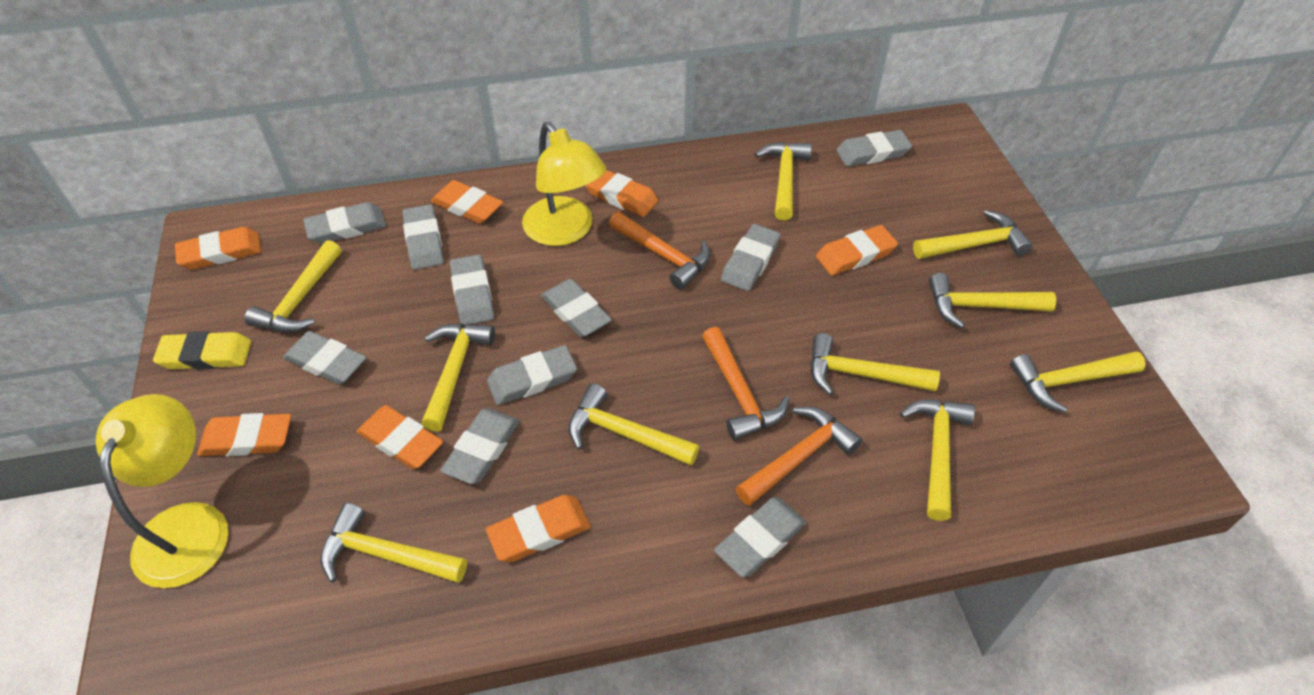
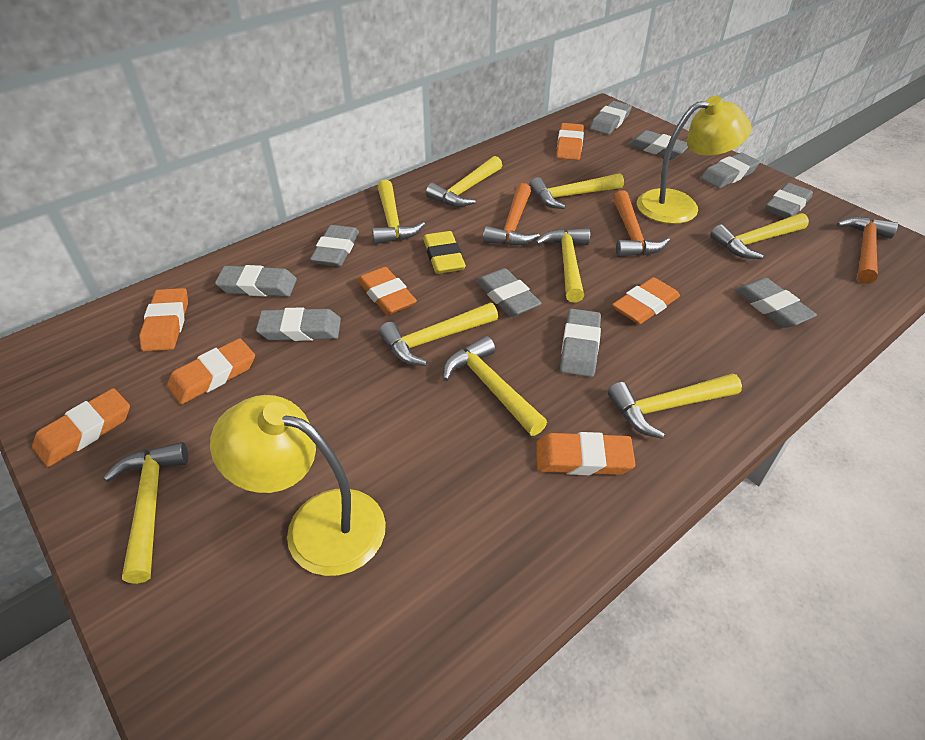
yellow hammer: 10 -> 9

